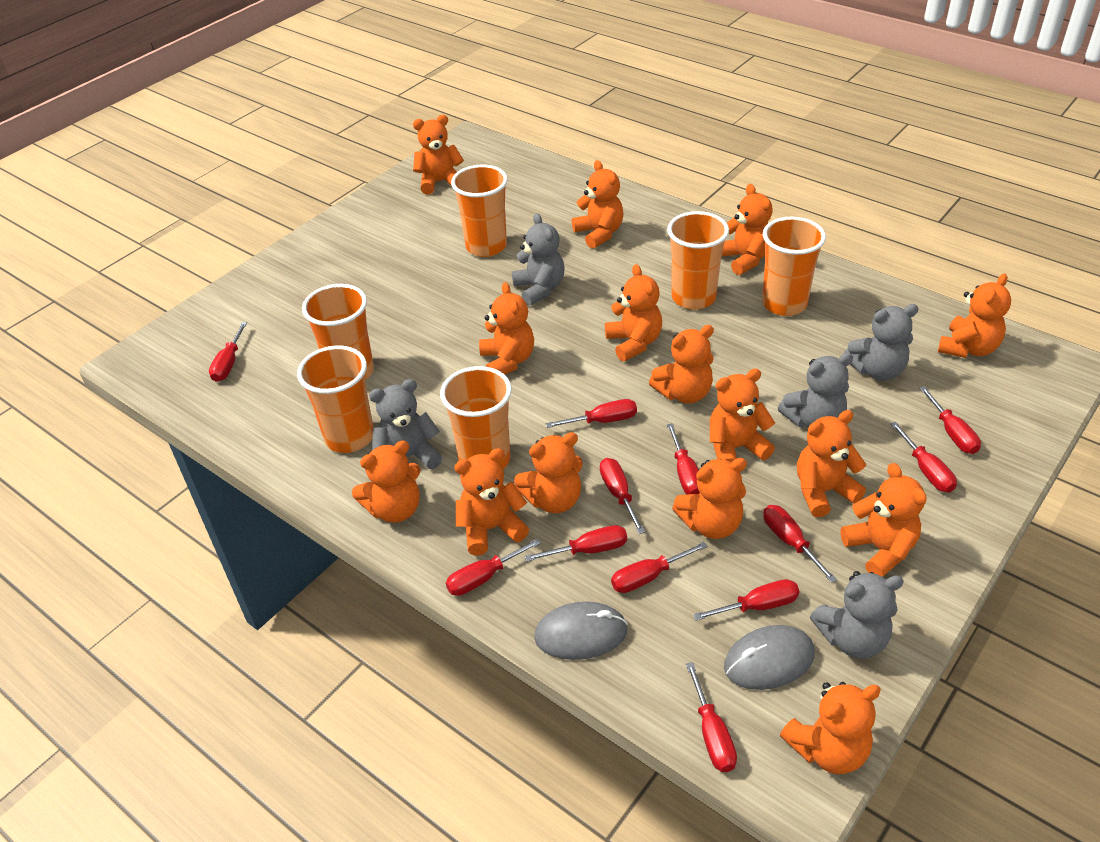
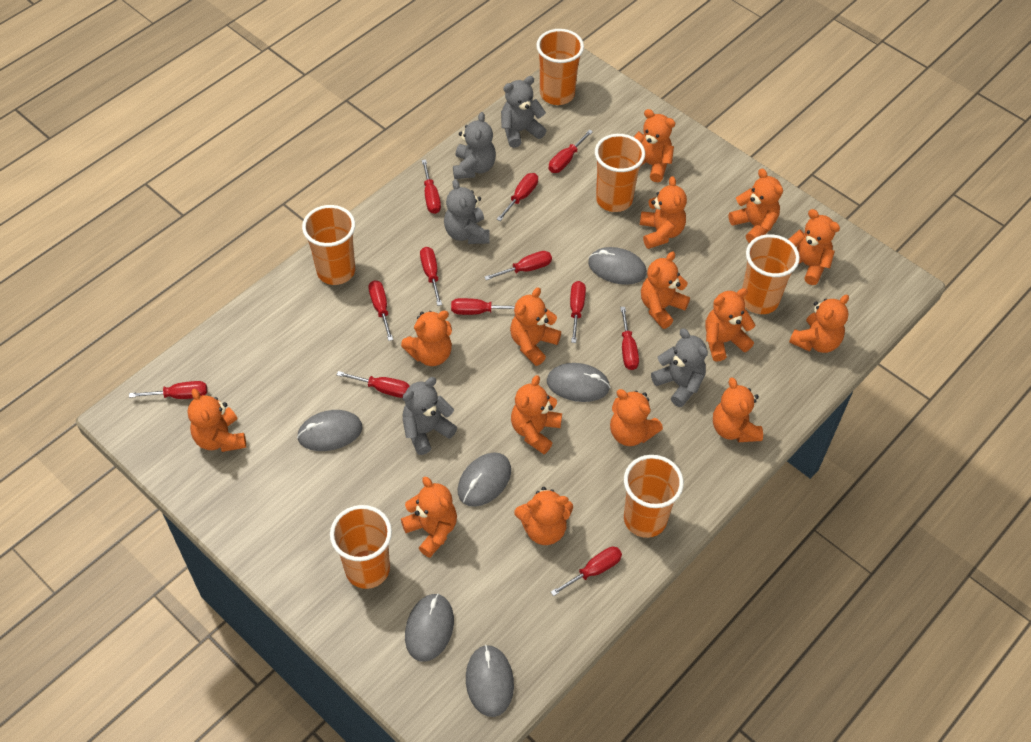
grey mouse: 2 -> 6

